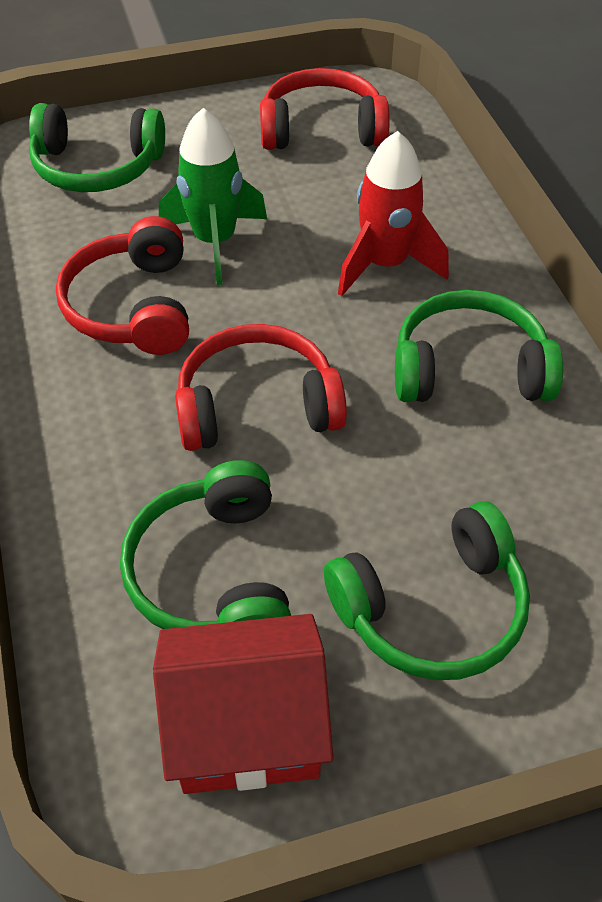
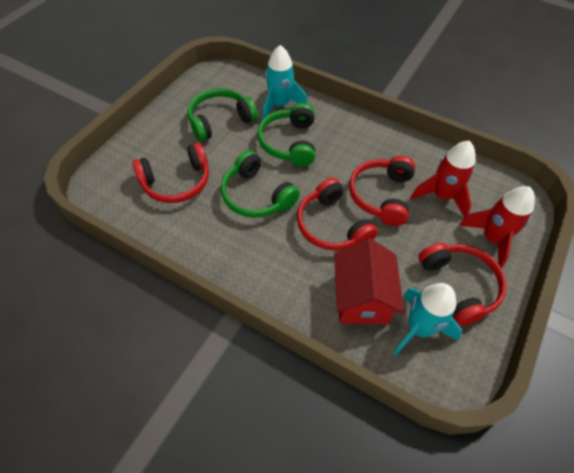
green headphones: 4 -> 3
green rocket: 1 -> 0
red headphones: 3 -> 4
red rocket: 1 -> 2
turquoise rocket: 0 -> 2

